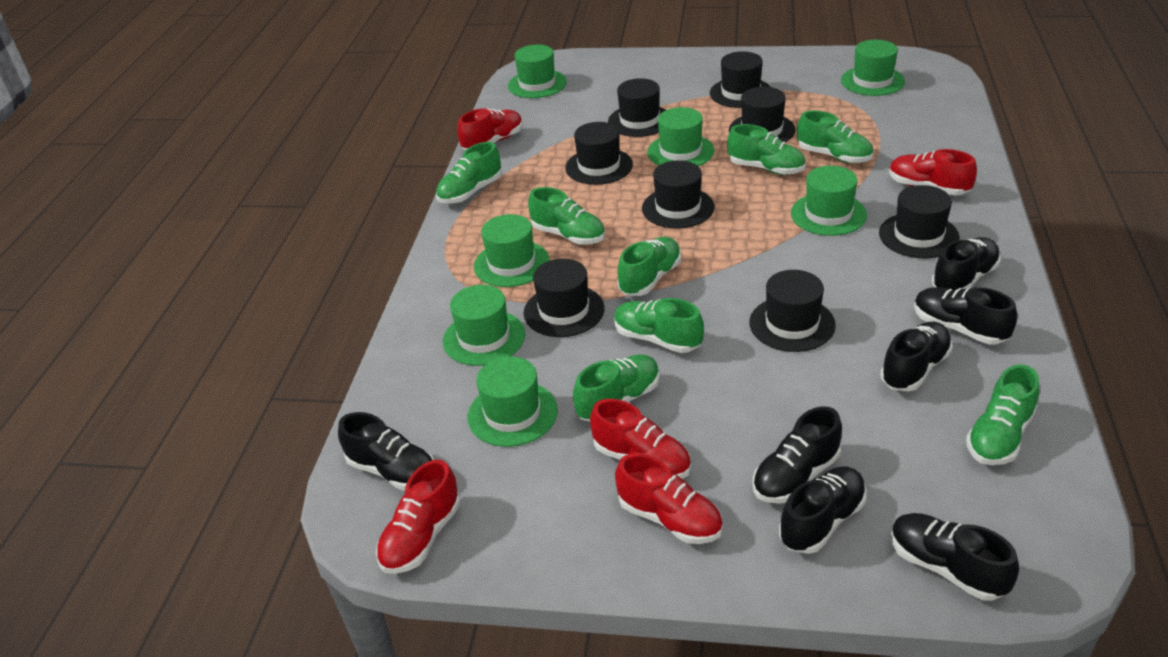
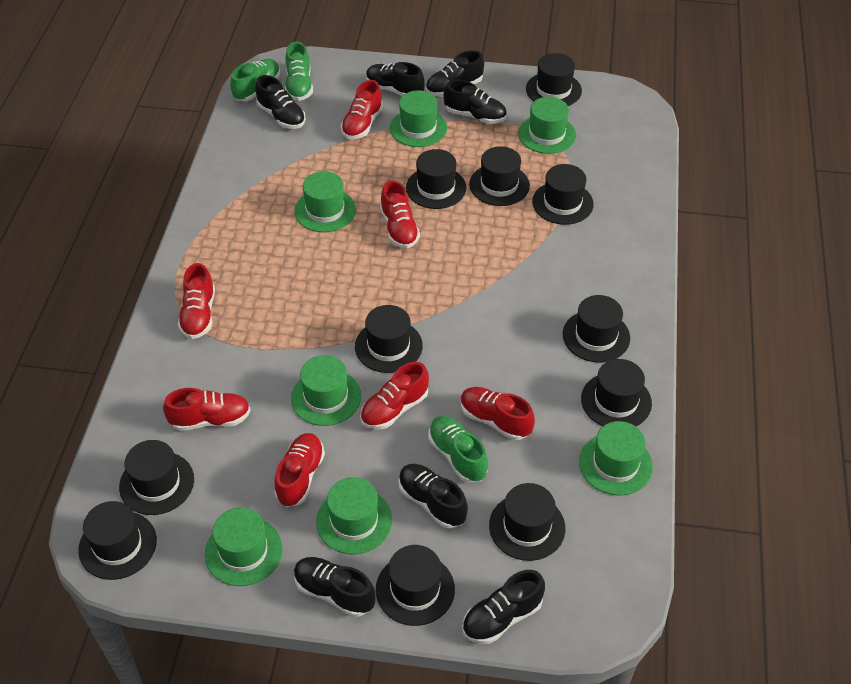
black hat: 8 -> 11
green shoe: 8 -> 3
red shoe: 5 -> 7

